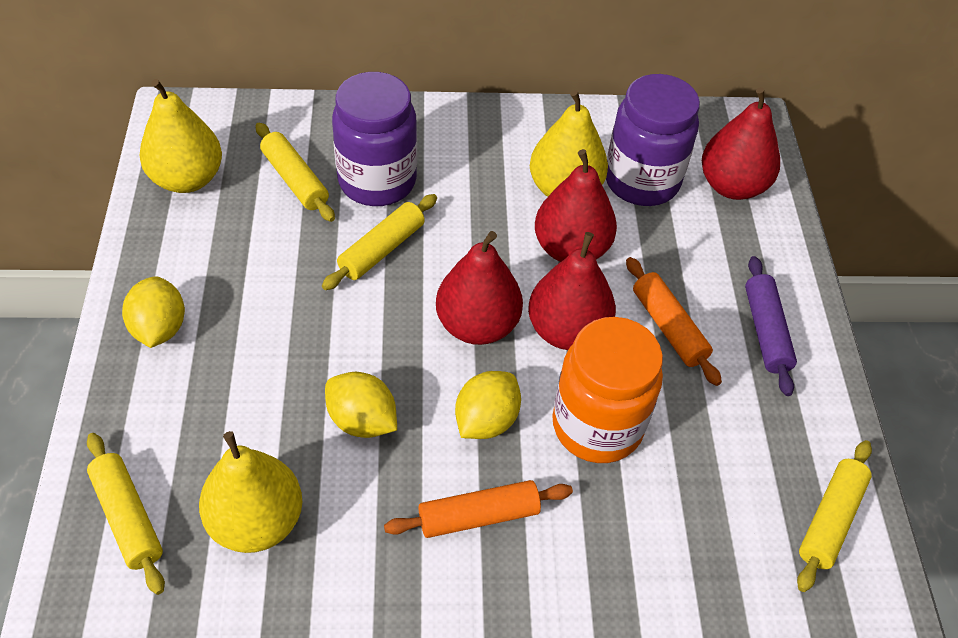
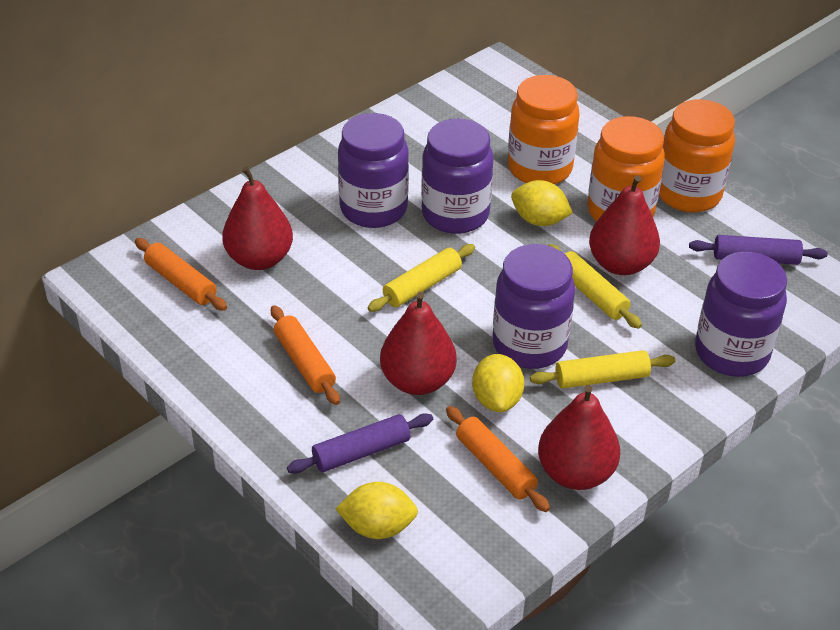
orange jar: 1 -> 3
orange rolling pin: 2 -> 3
purple jar: 2 -> 4
purple rolling pin: 1 -> 2
yellow pear: 3 -> 0
yellow rolling pin: 4 -> 3

